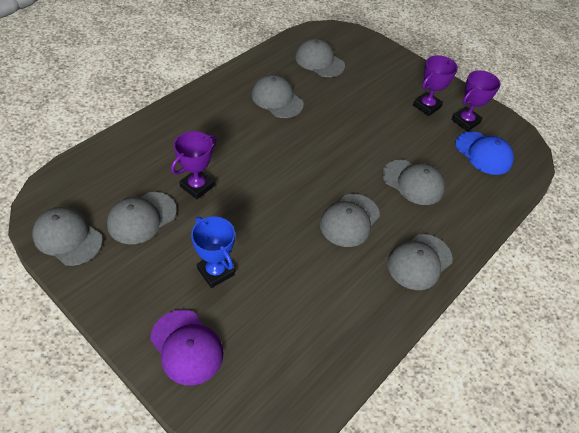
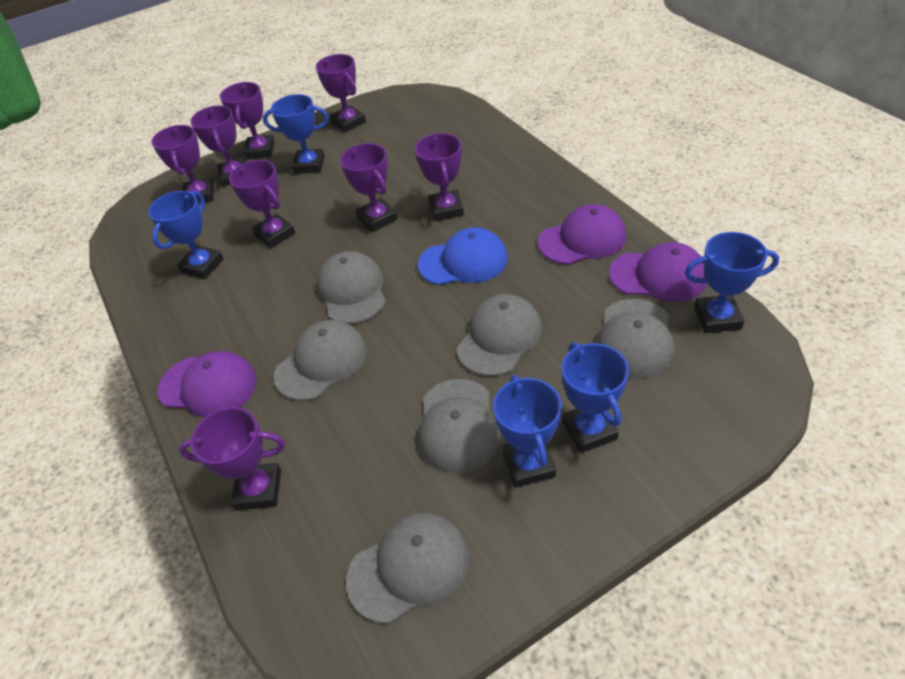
blue trophy: 1 -> 5
grey cap: 7 -> 6
purple cap: 1 -> 3
purple trophy: 3 -> 8

